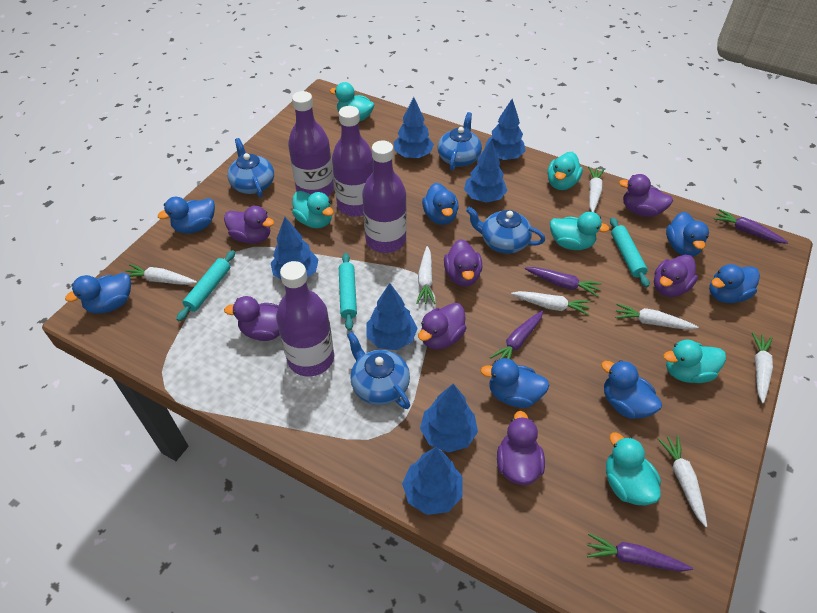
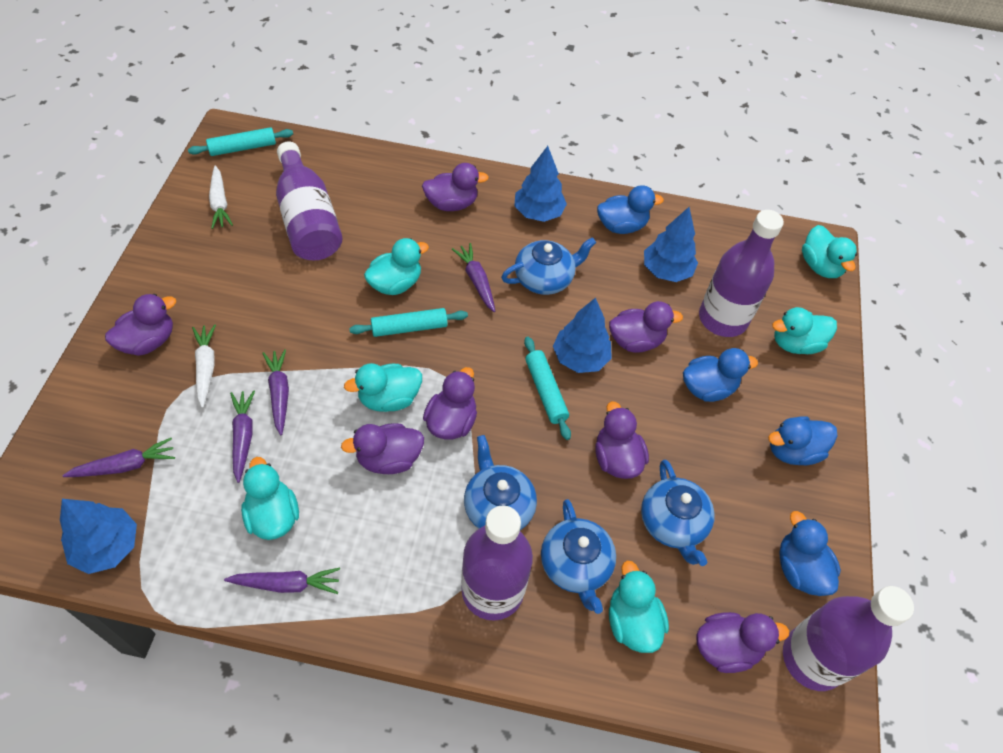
blue duck: 7 -> 4
blue tree: 7 -> 4
purple carrot: 4 -> 5
white carrot: 7 -> 2

